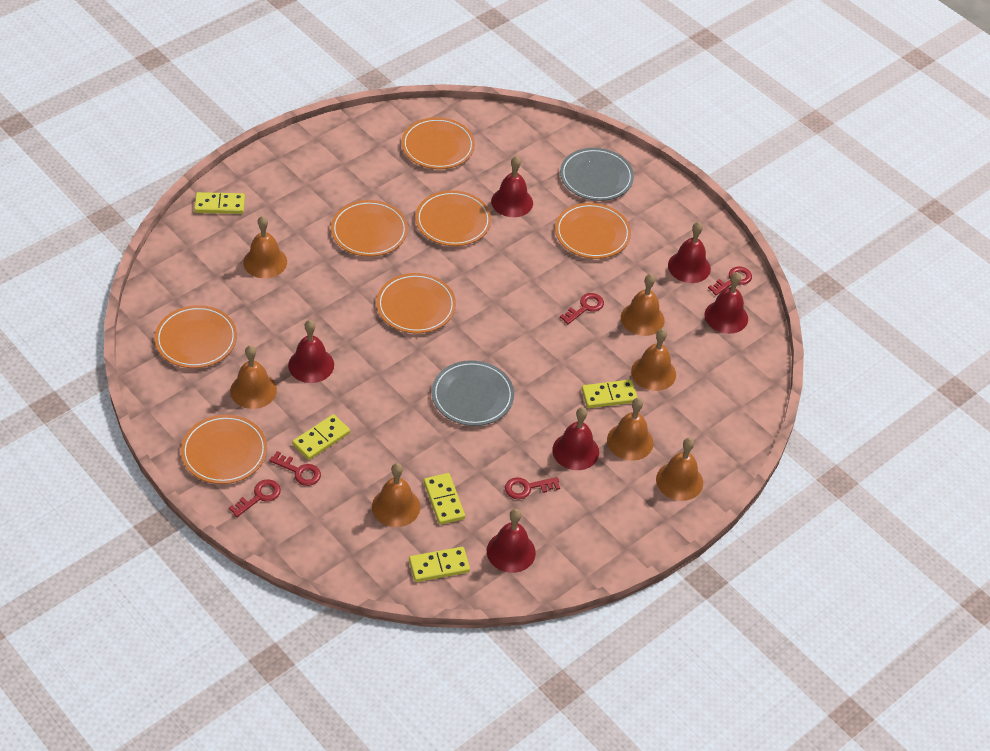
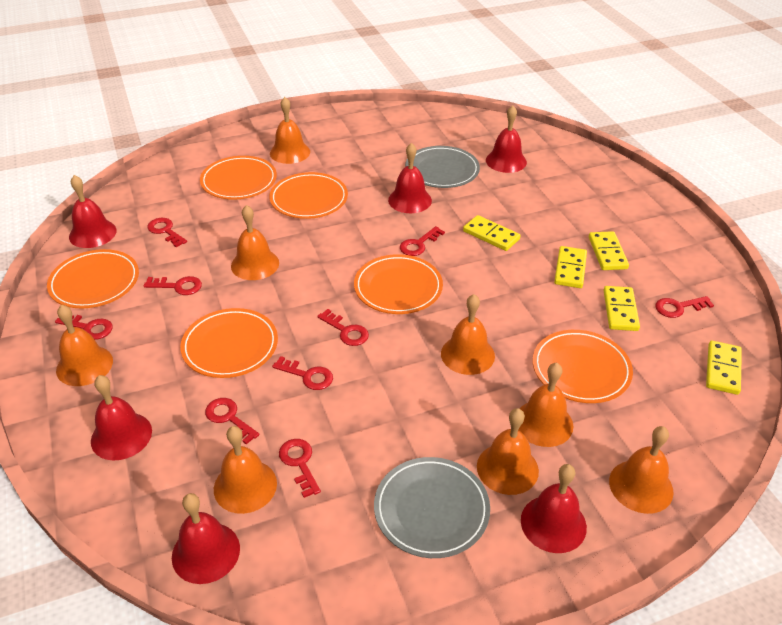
orange bell: 7 -> 8
orange plate: 7 -> 6
red key: 5 -> 9

